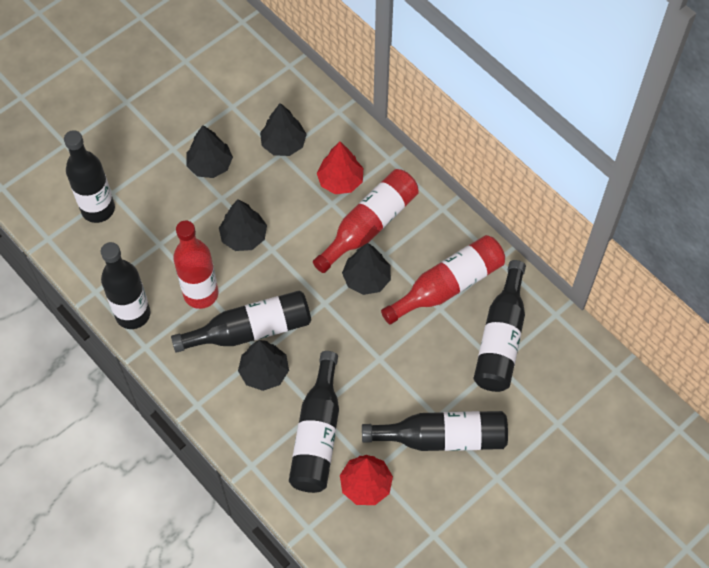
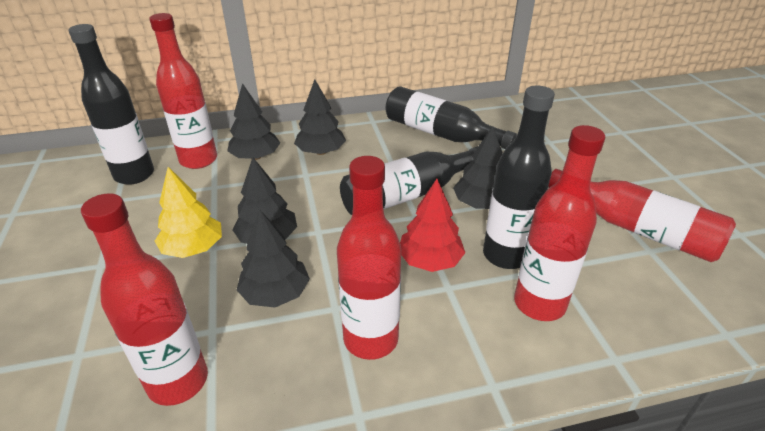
black bottle: 6 -> 4
red bottle: 3 -> 5
red tree: 2 -> 1
yellow tree: 0 -> 1

